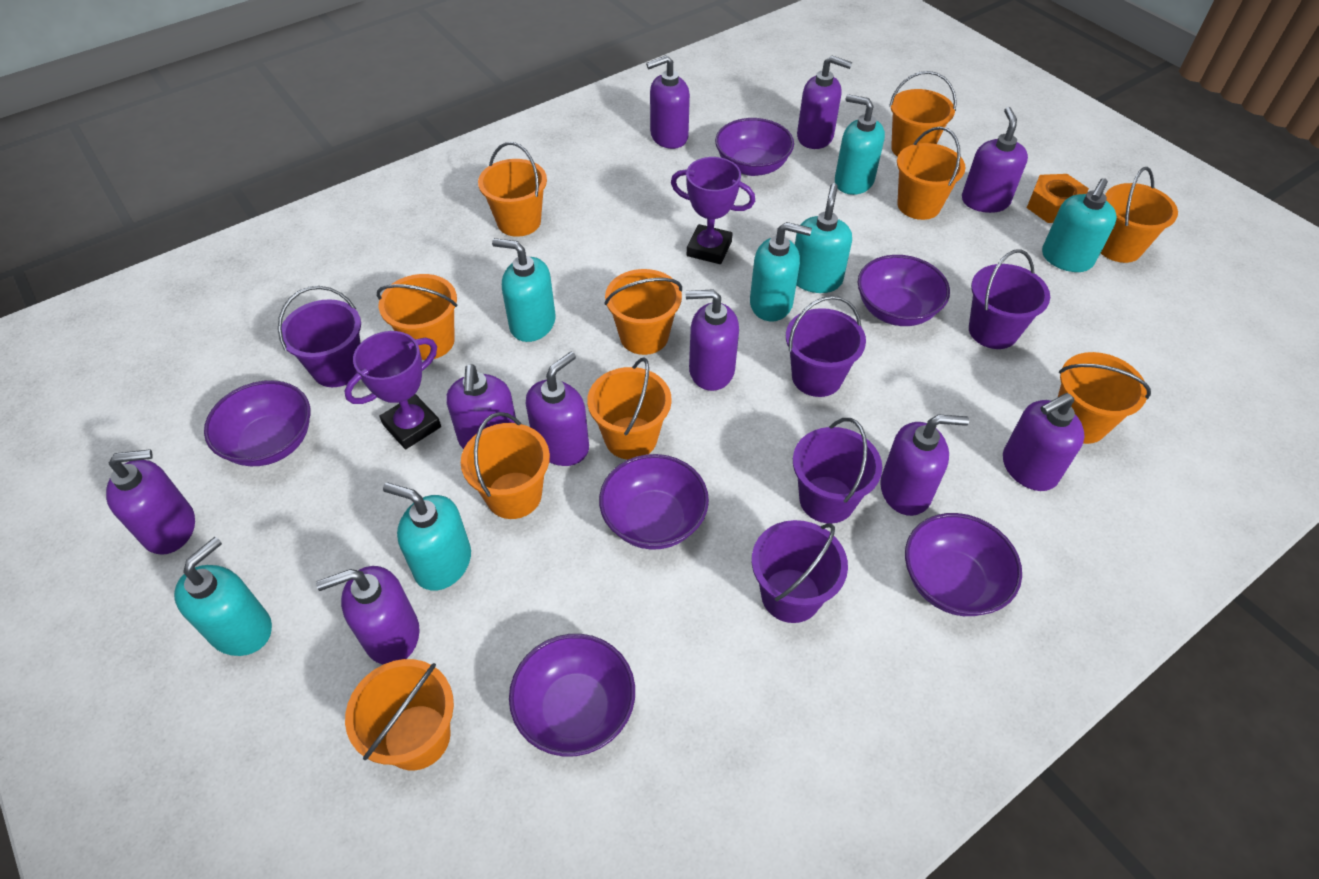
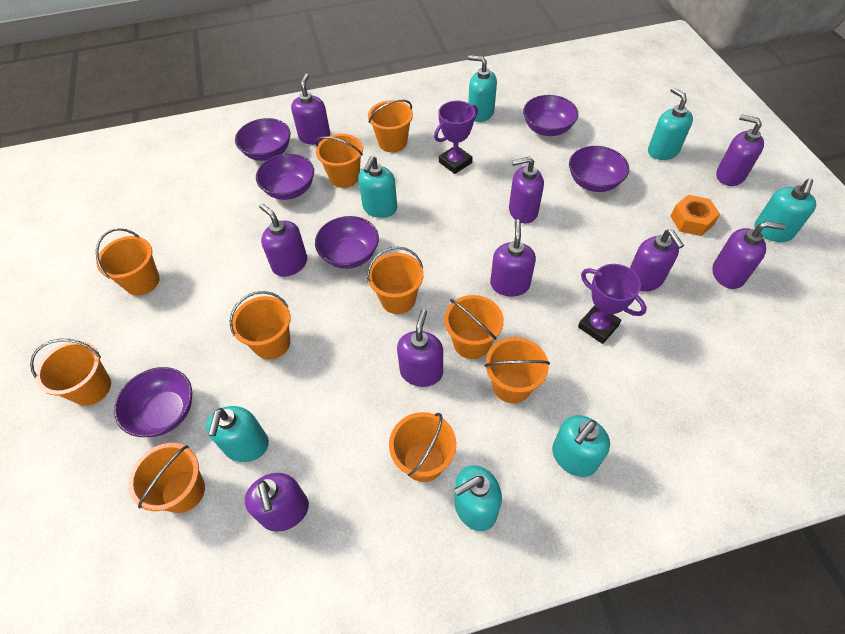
purple bucket: 5 -> 0
purple soap dispenser: 10 -> 9

